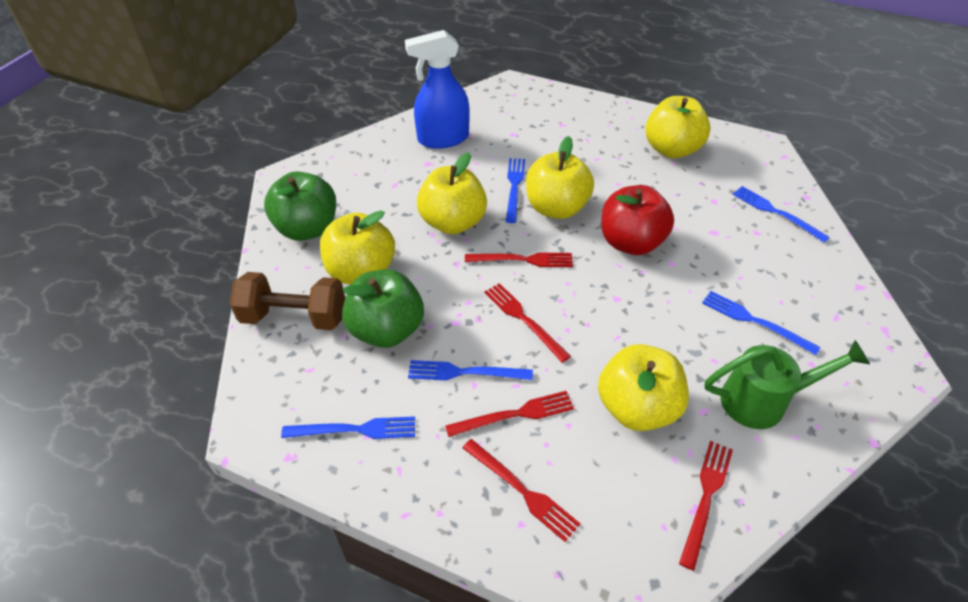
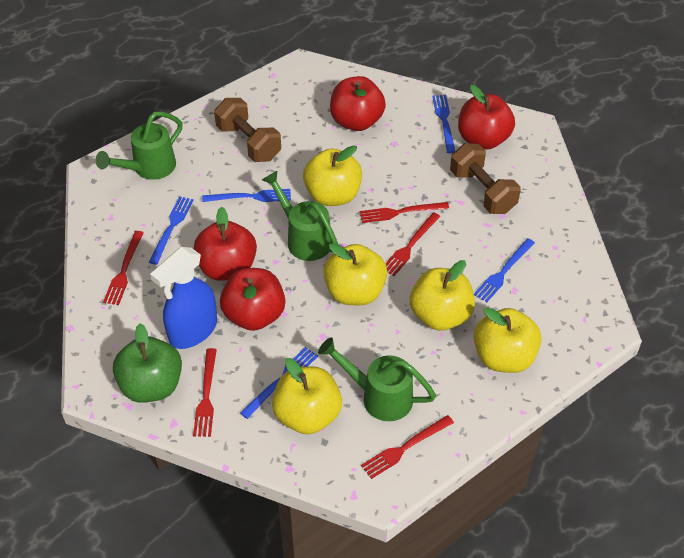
brown dumbbell: 1 -> 2
green apple: 2 -> 1
green watering can: 1 -> 3
red apple: 1 -> 4

